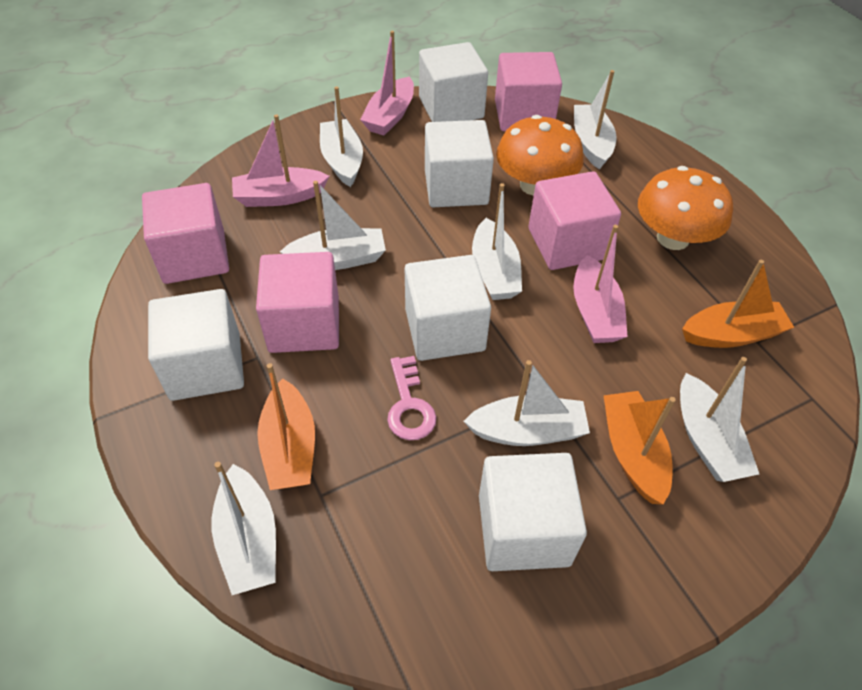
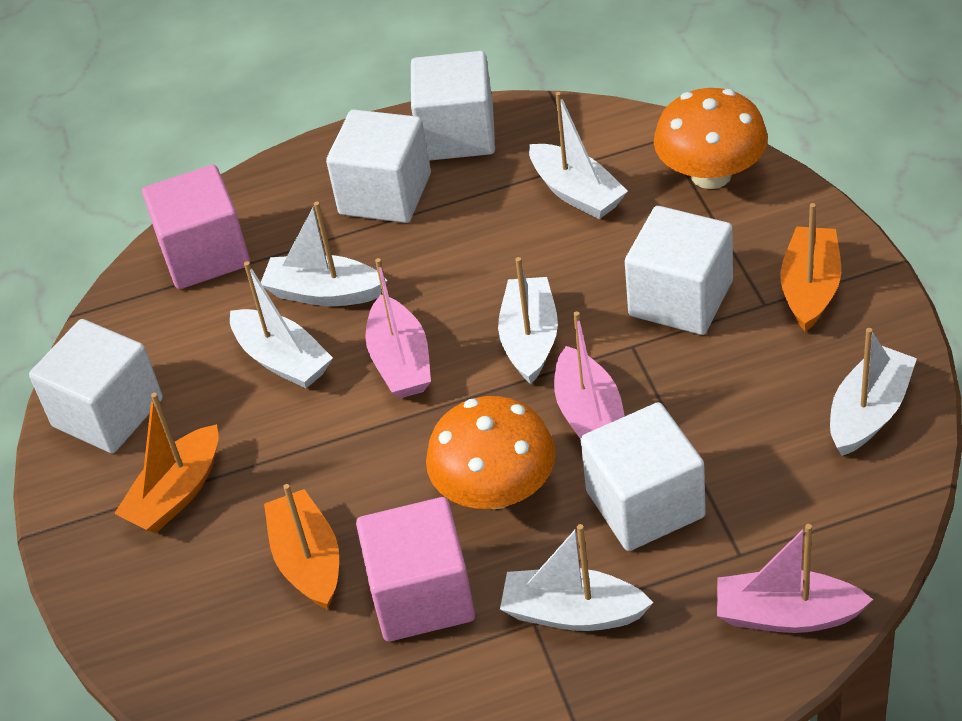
pink cube: 4 -> 2
pink key: 1 -> 0
white boat: 7 -> 6

